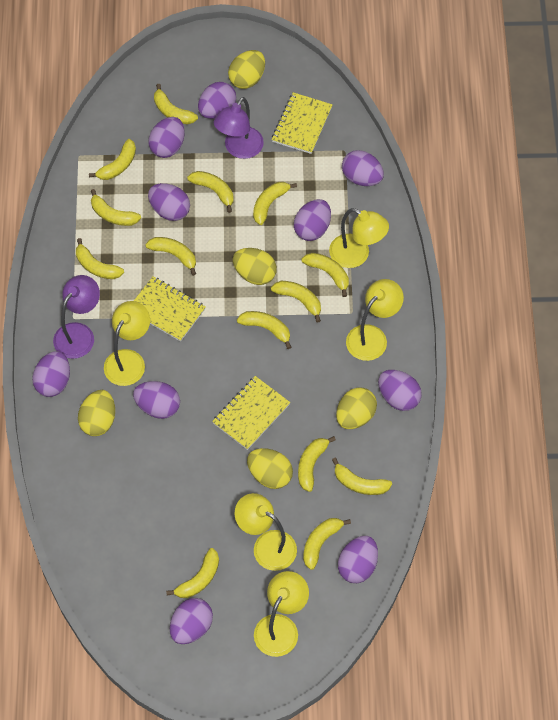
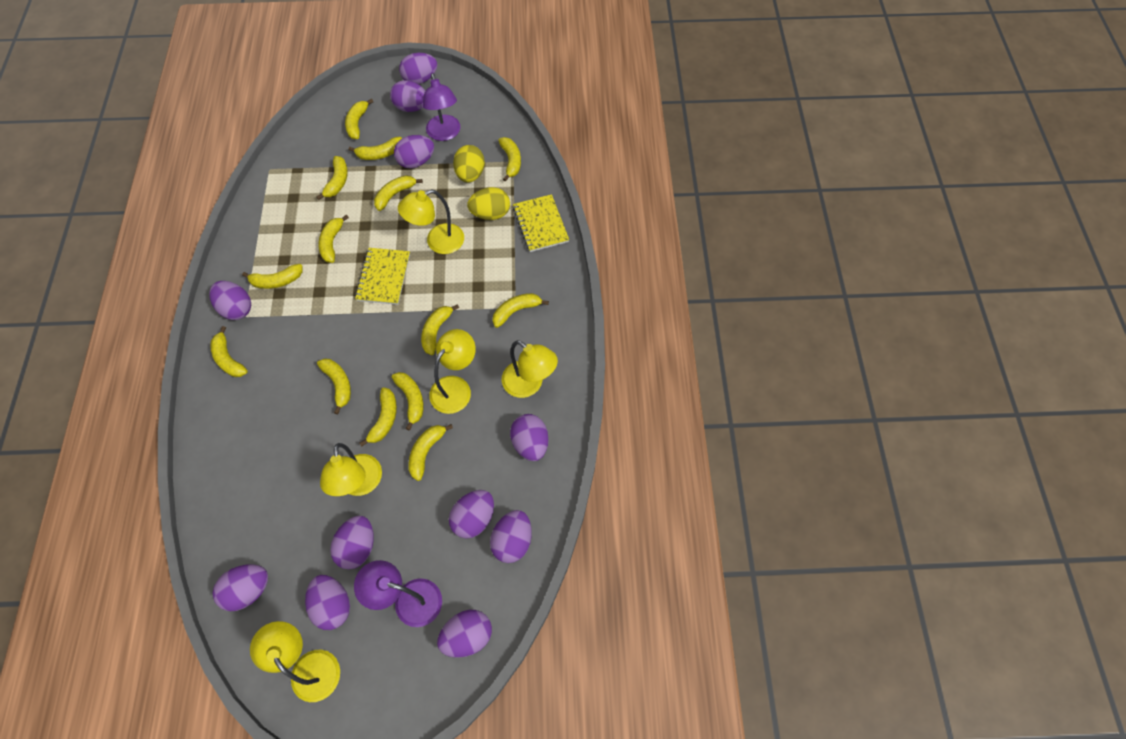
purple egg: 10 -> 11
yellow egg: 5 -> 2
yellow notebook: 3 -> 2

